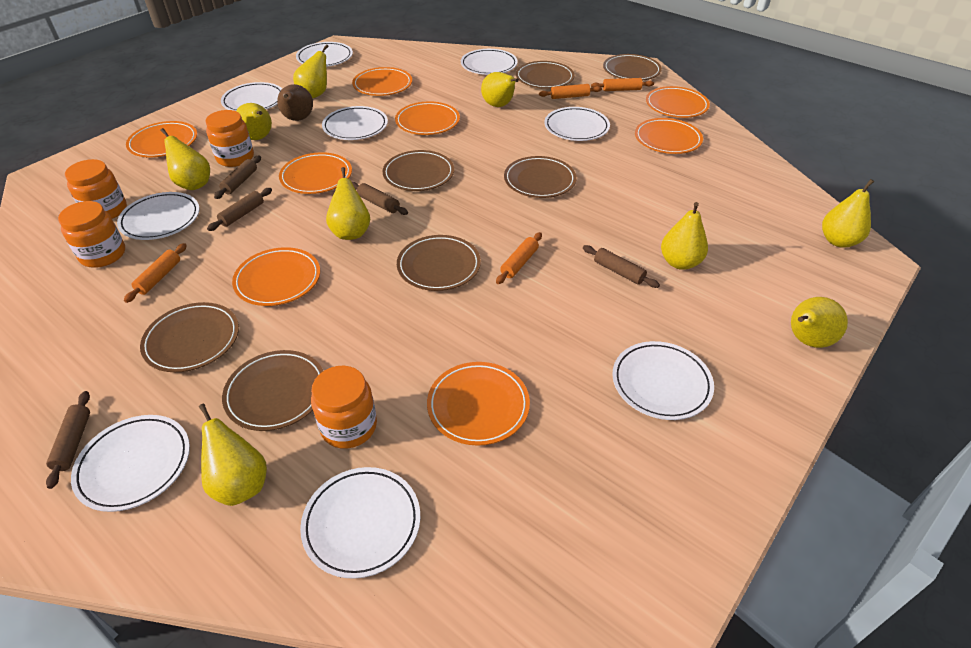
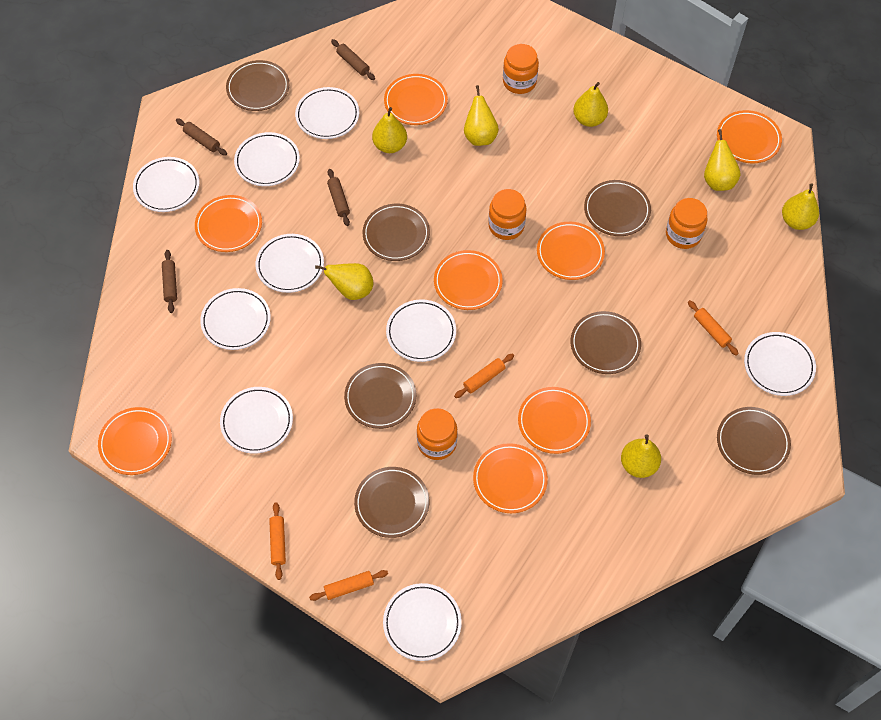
brown pear: 1 -> 0
brown rolling pin: 5 -> 4
yellow pear: 9 -> 7

